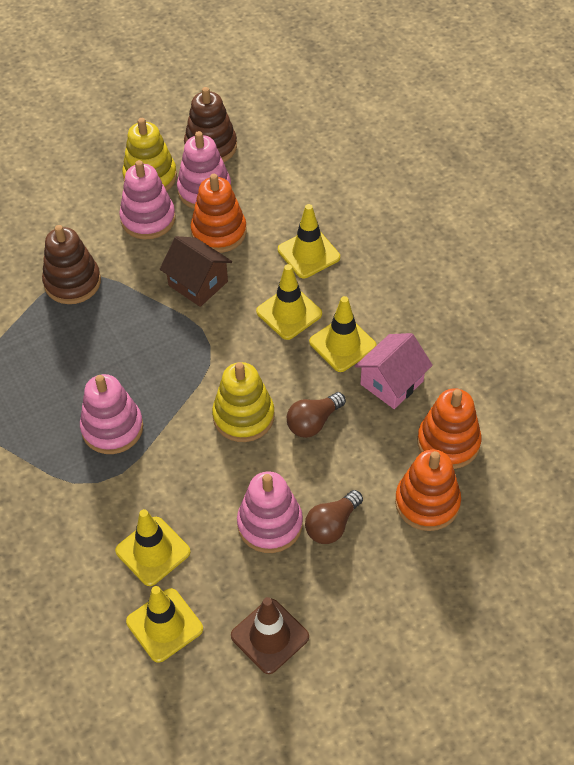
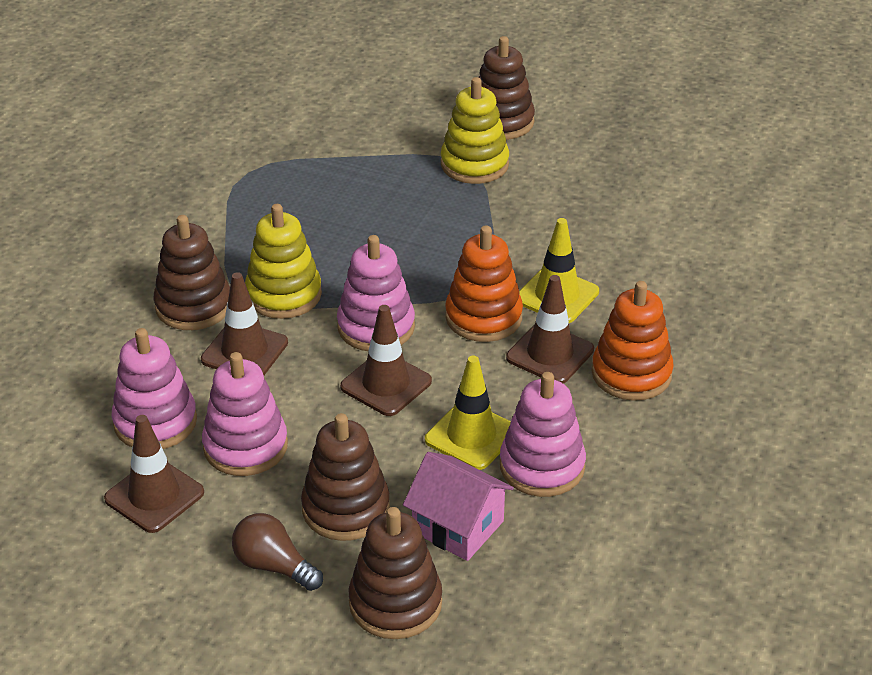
brown house: 1 -> 0
brown light bulb: 2 -> 1
brown stacking toy: 2 -> 4
brown traffic cone: 1 -> 4
orange stacking toy: 3 -> 2
yellow traffic cone: 5 -> 2

